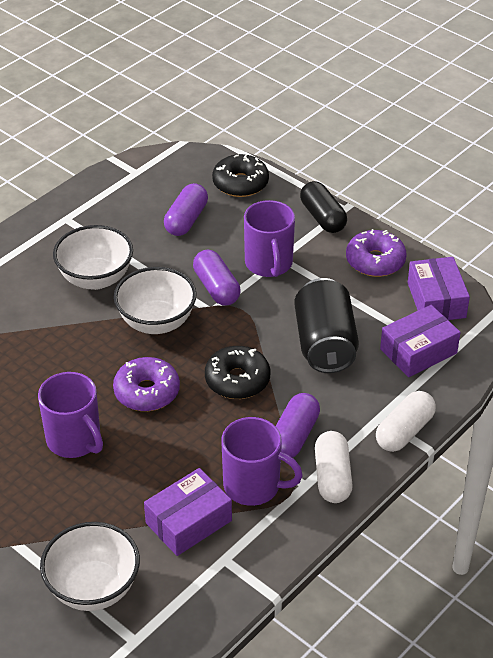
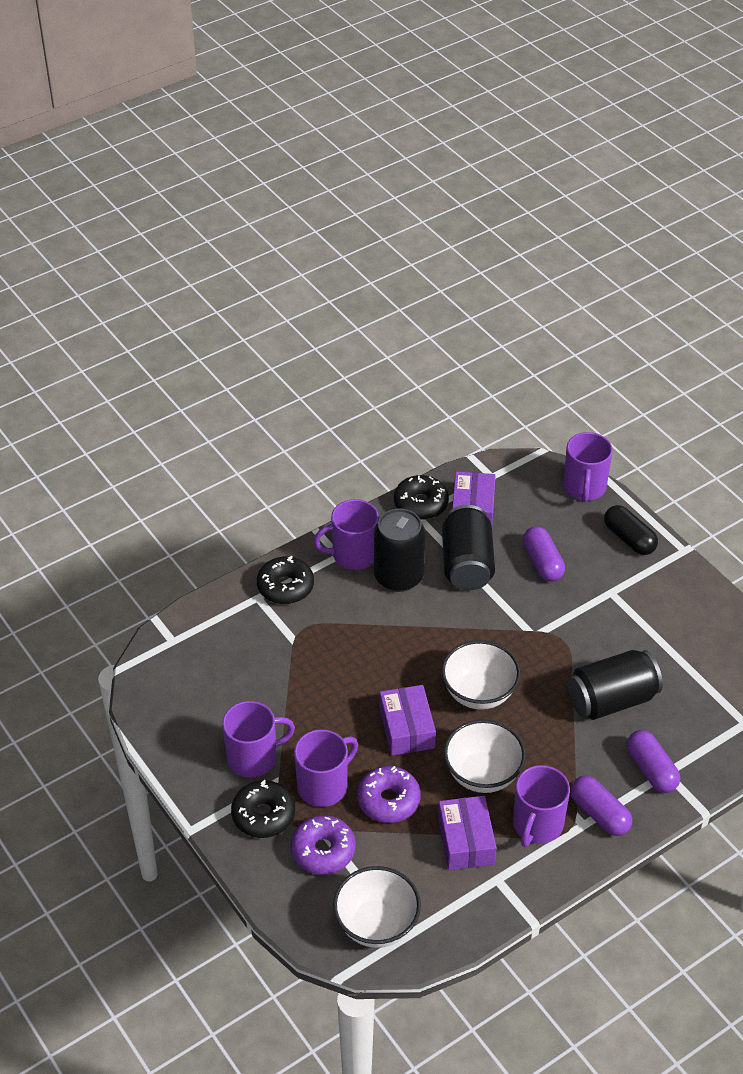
black can: 1 -> 3
black donut: 2 -> 3
purple mug: 3 -> 5
white capsule: 2 -> 0

